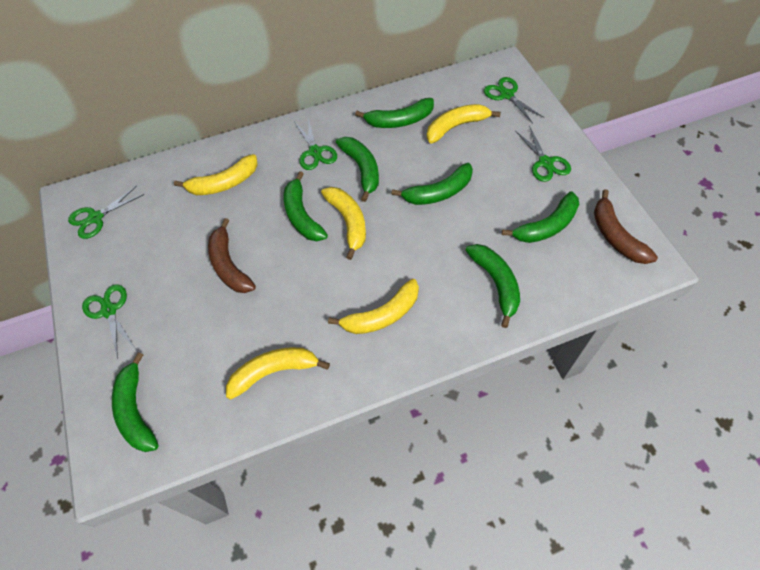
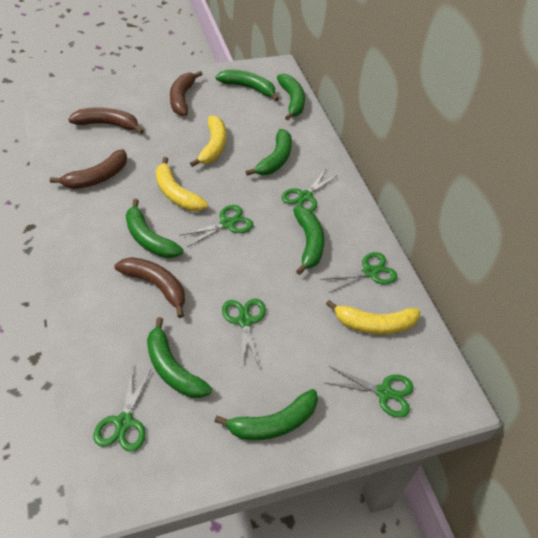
brown banana: 2 -> 4
green scissors: 5 -> 6
yellow banana: 5 -> 3

